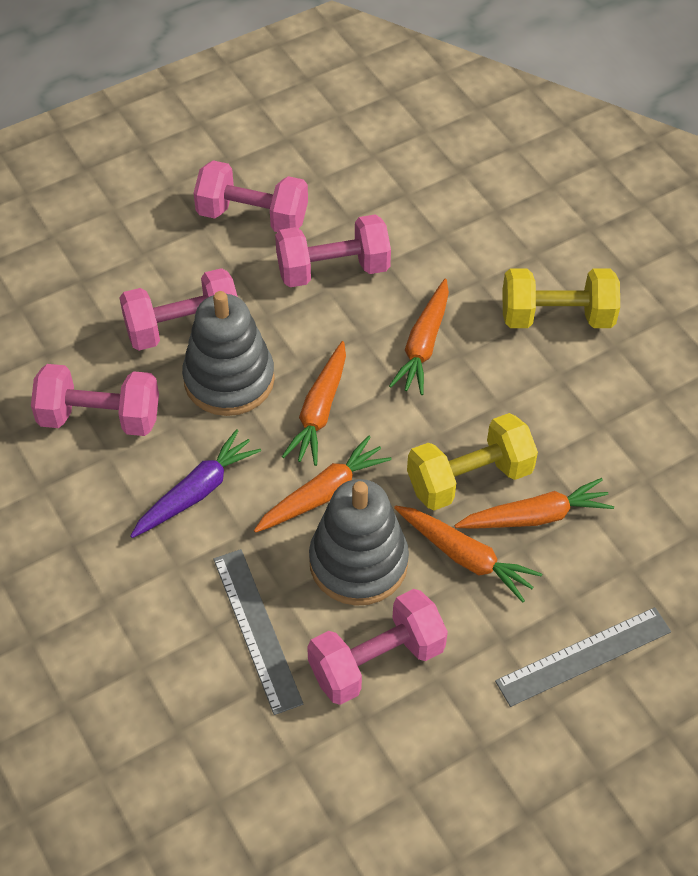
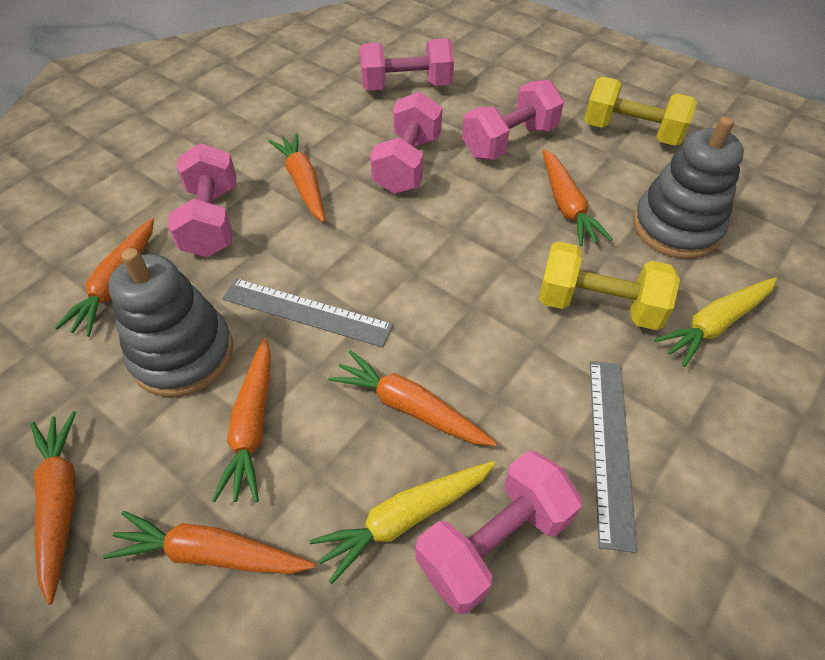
orange carrot: 5 -> 7
purple carrot: 1 -> 0
yellow carrot: 0 -> 2

